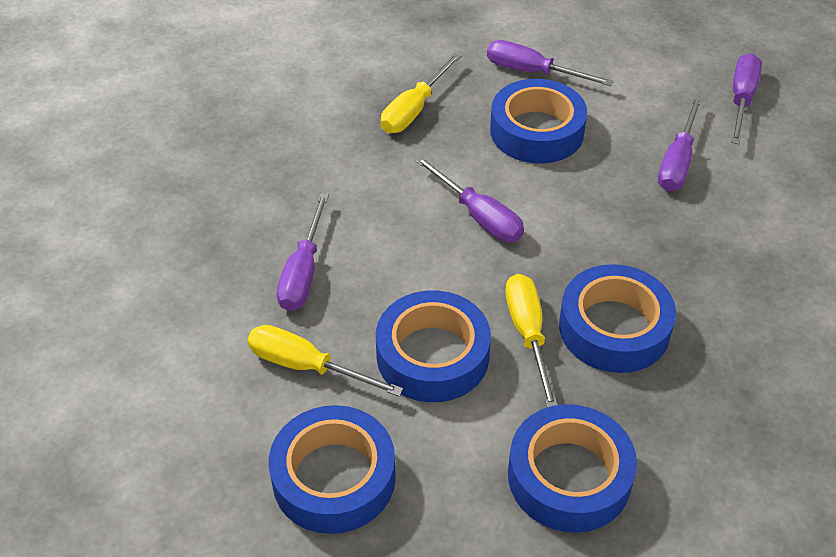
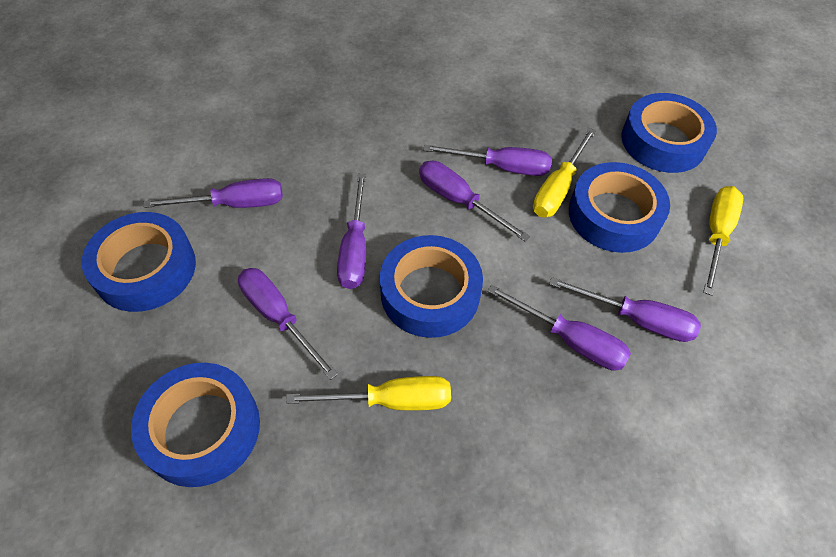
purple screwdriver: 5 -> 7

